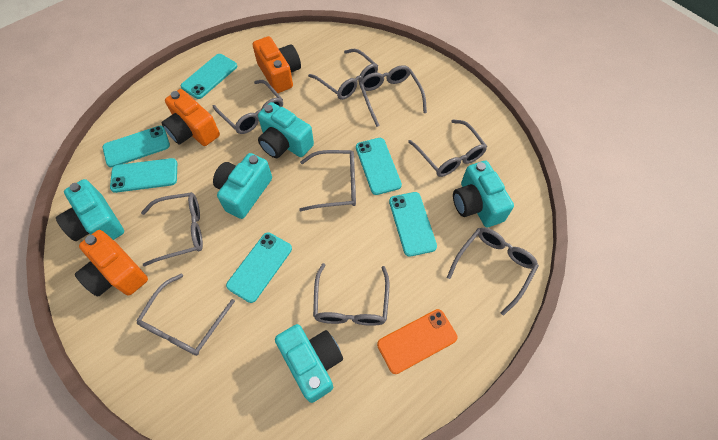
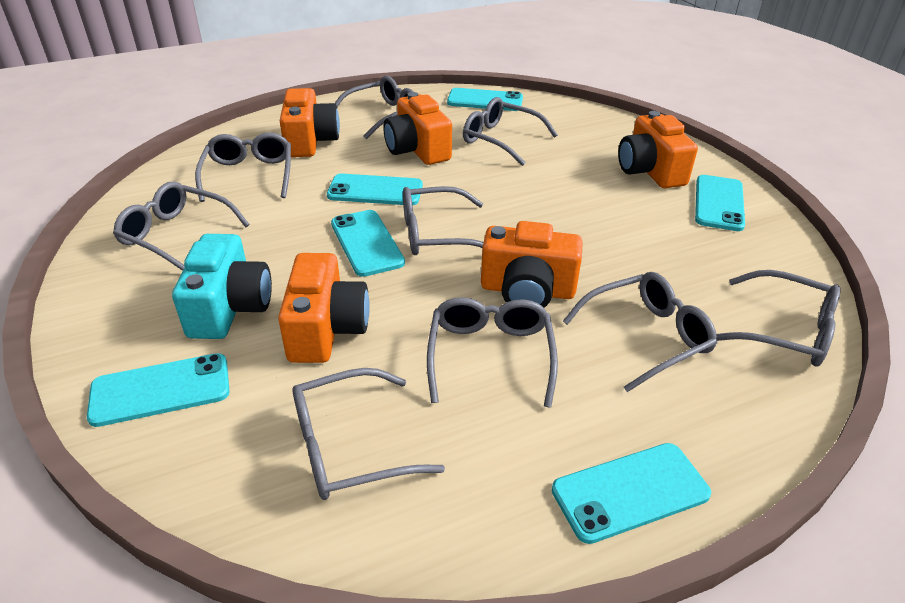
orange camera: 3 -> 5
orange phone: 1 -> 0
turquoise camera: 5 -> 1

